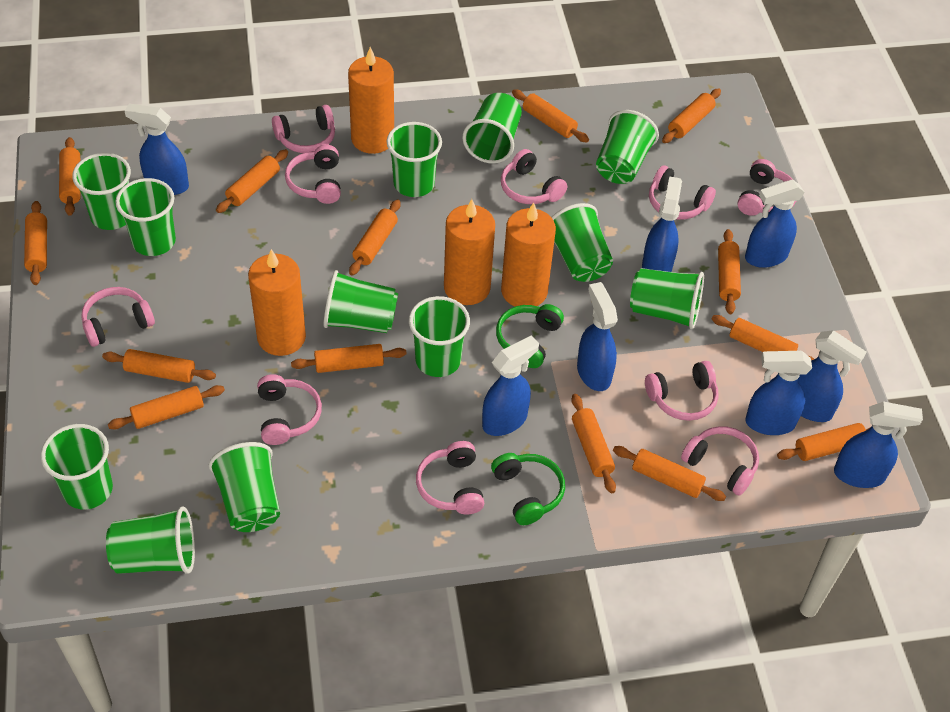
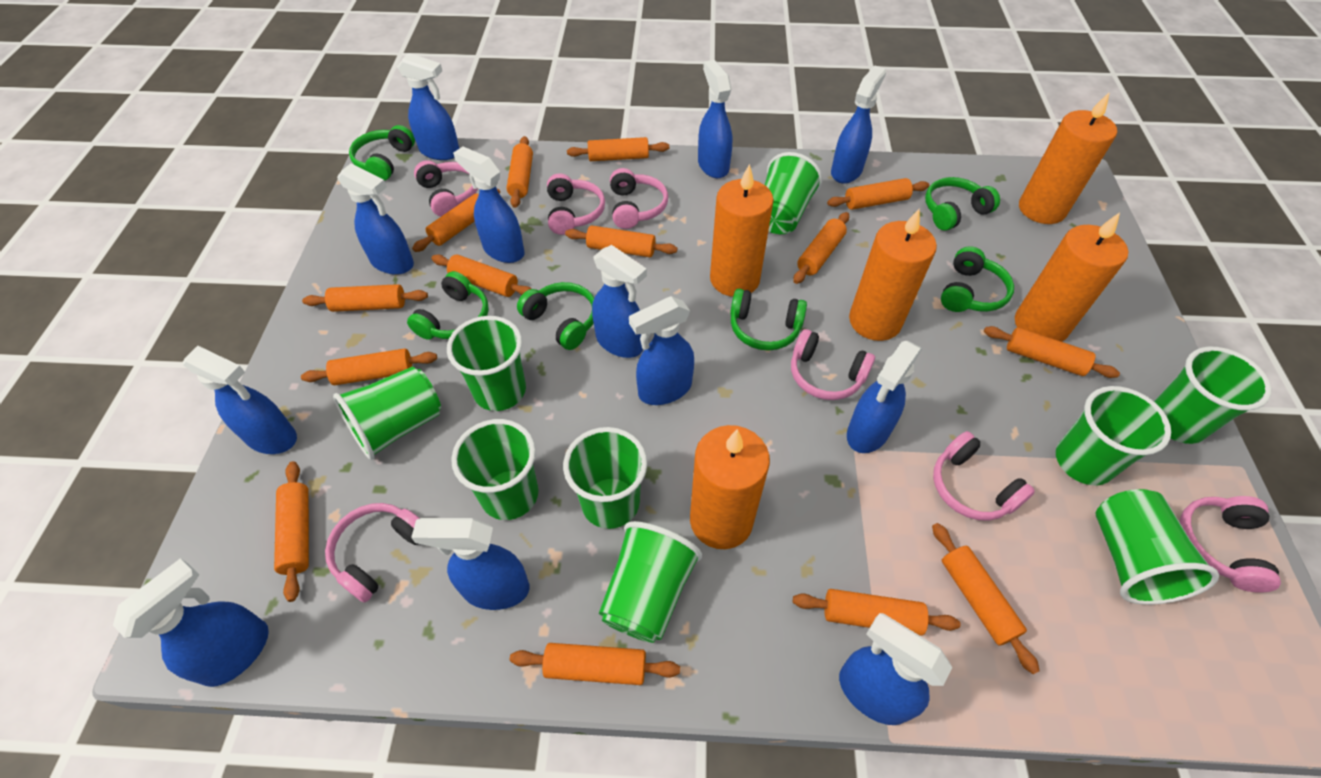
blue spray bottle: 8 -> 12
green cup: 12 -> 9
green headphones: 2 -> 6
orange candle: 4 -> 5
pink headphones: 10 -> 7

